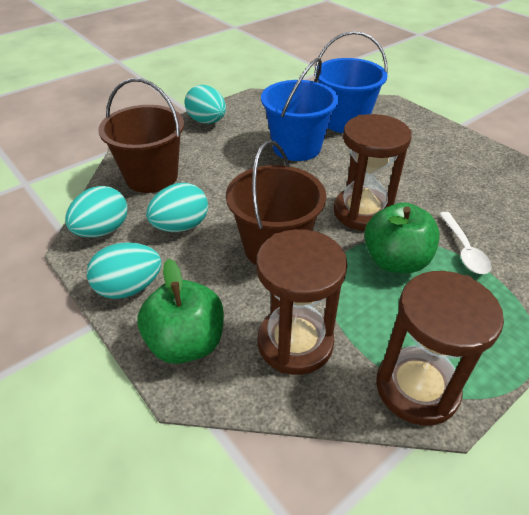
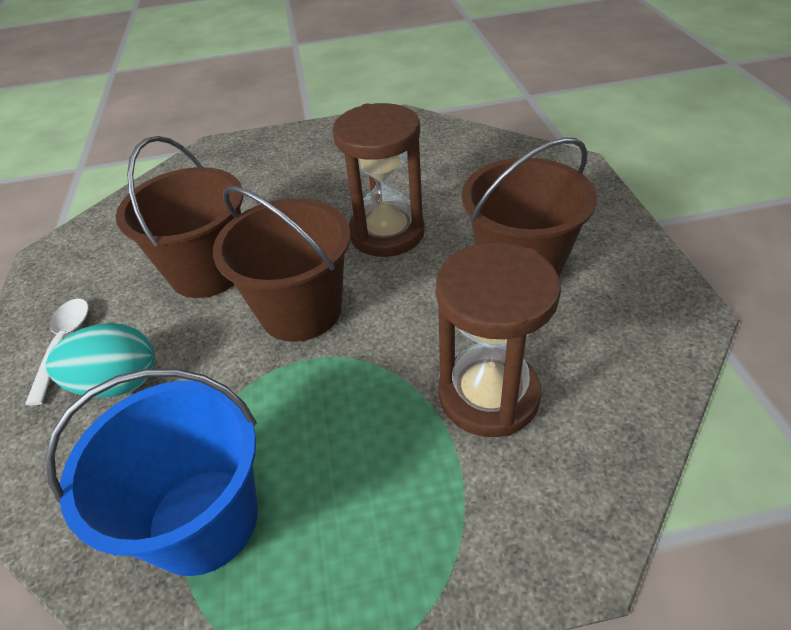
blue bucket: 2 -> 1
brown bucket: 2 -> 3
brown hourglass: 3 -> 2
green apple: 2 -> 0
turquoise egg: 4 -> 1

